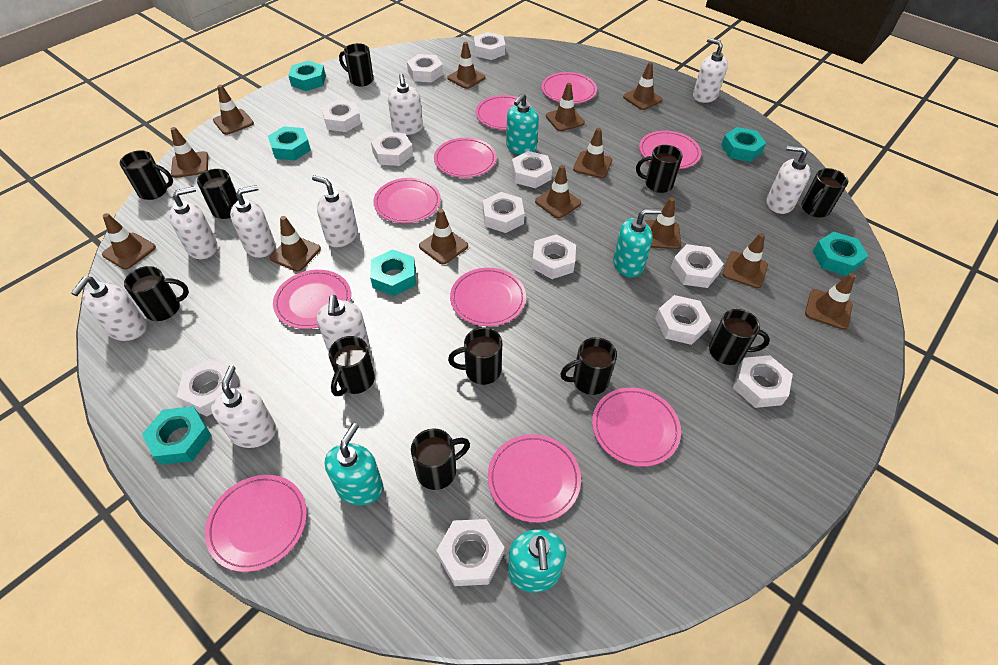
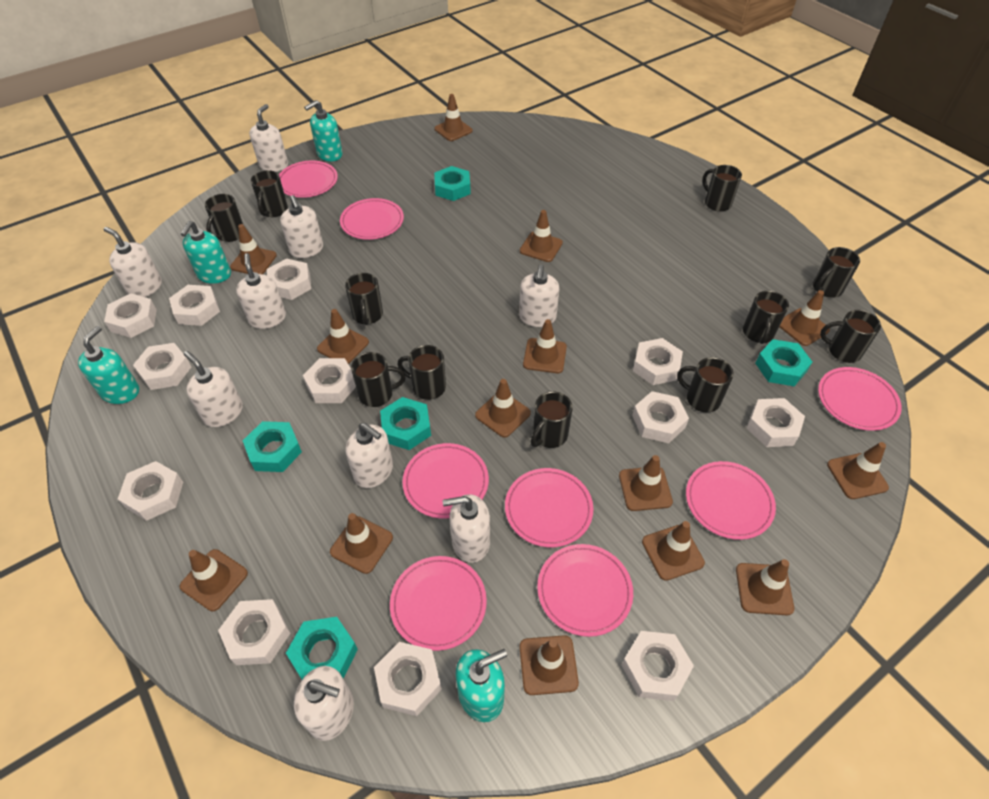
brown traffic cone: 13 -> 14
pink plate: 10 -> 8
turquoise nut: 6 -> 5

